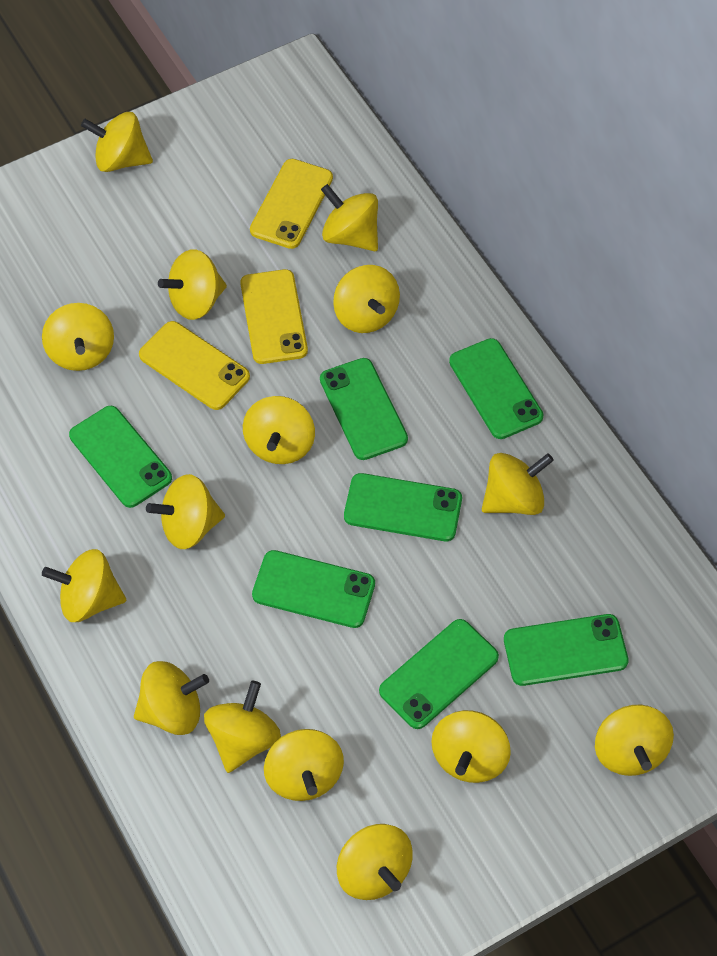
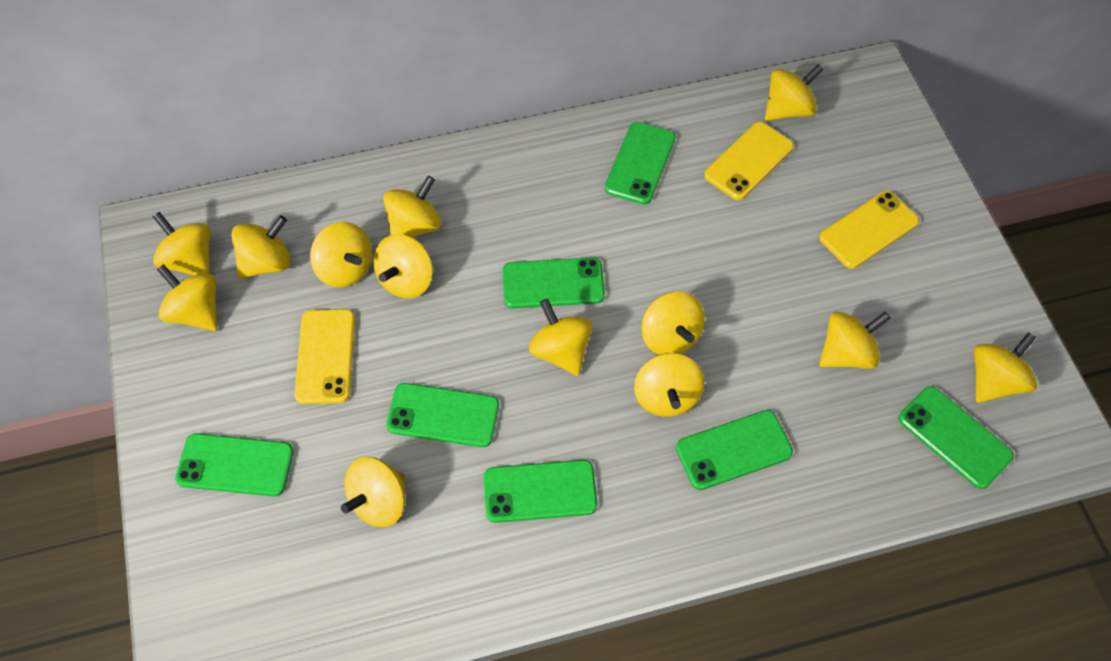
yellow spinning top: 15 -> 13

